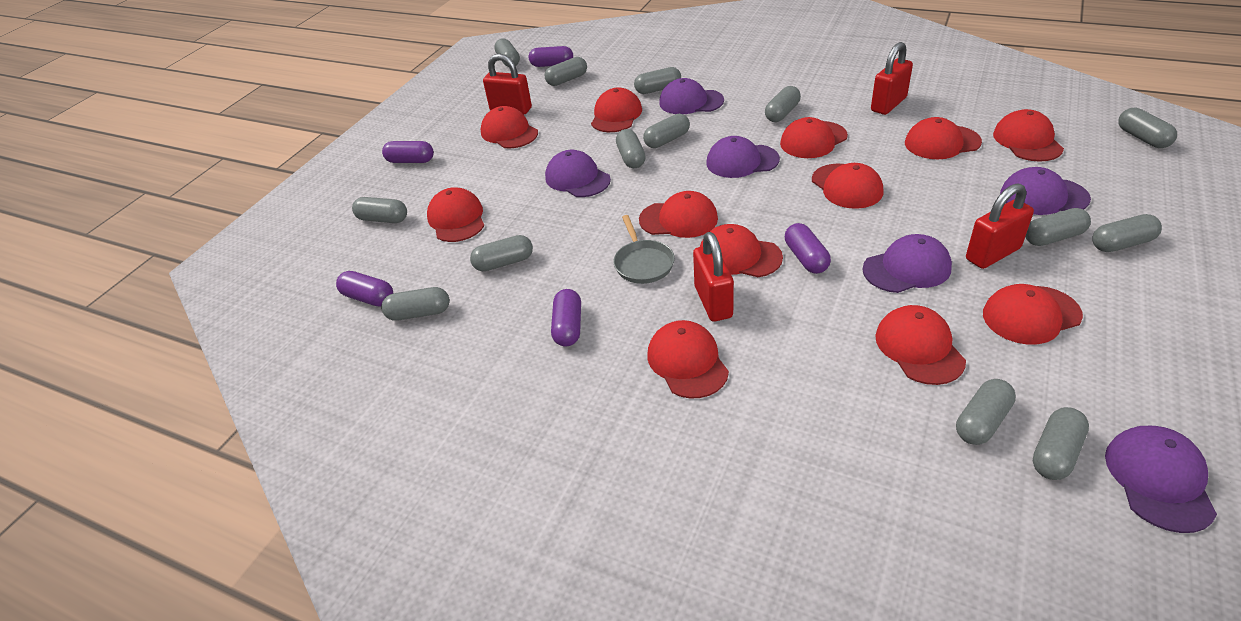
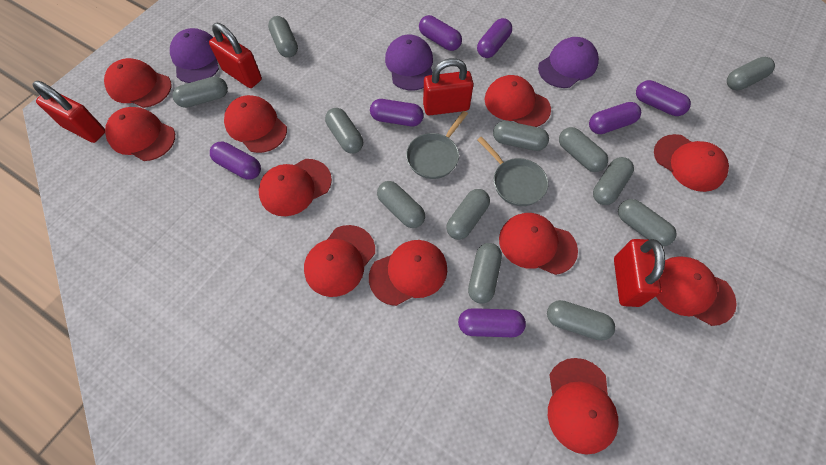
grey capsule: 14 -> 12
grey pan: 1 -> 2
purple cap: 6 -> 3
purple capsule: 5 -> 7
red cap: 12 -> 11

